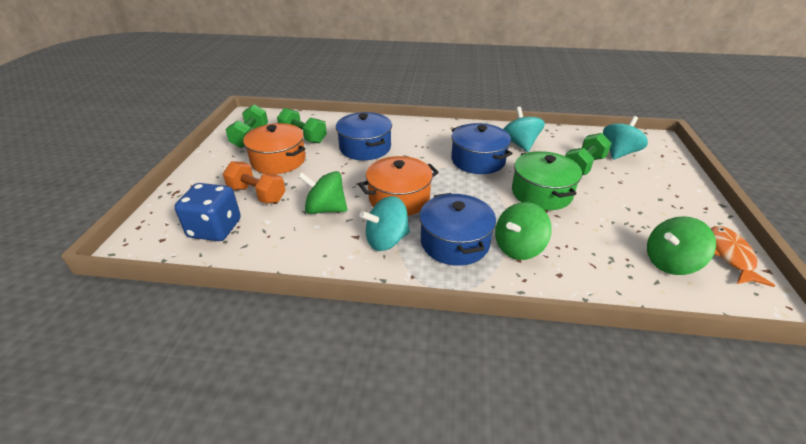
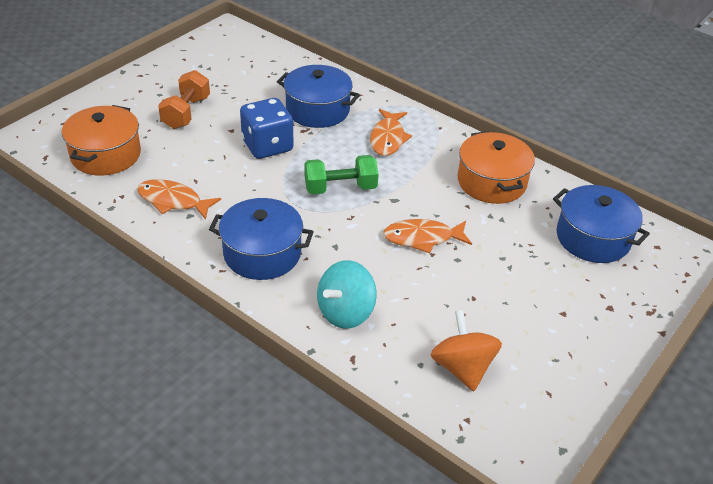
green dumbbell: 3 -> 1
green pot: 1 -> 0
green spinning top: 3 -> 0
orange fish: 1 -> 3
orange spinning top: 0 -> 1
turquoise spinning top: 3 -> 1

